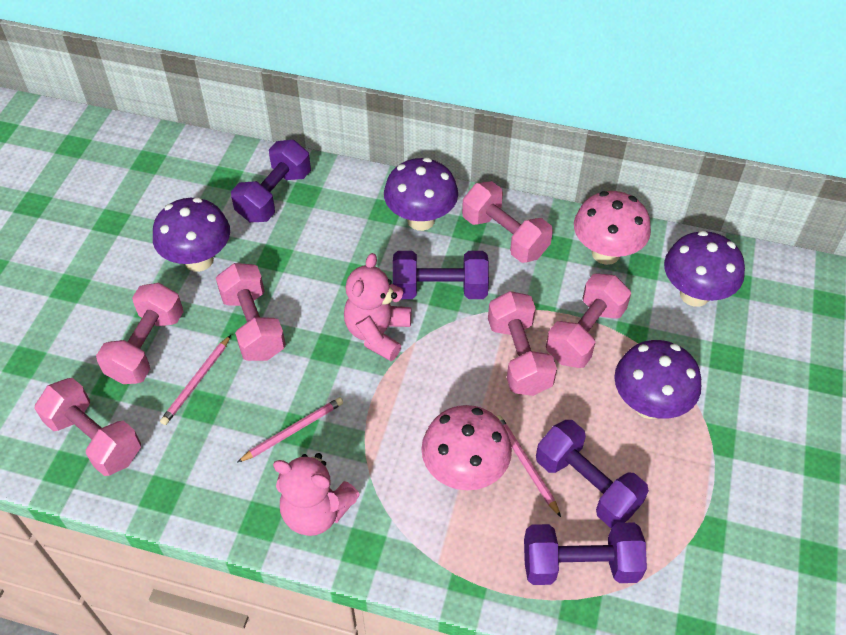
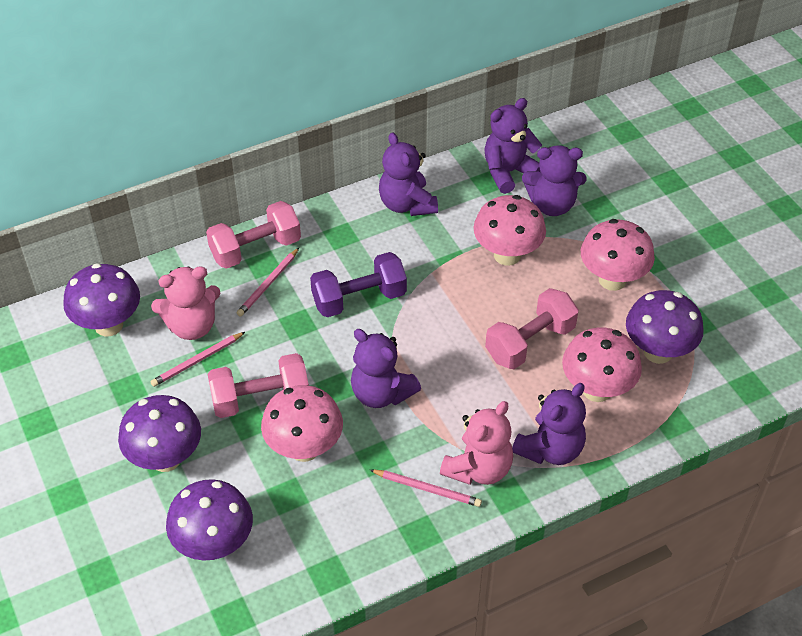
pink dumbbell: 6 -> 3
pink mushroom: 2 -> 4
purple dumbbell: 4 -> 1
purple teddy bear: 0 -> 5

